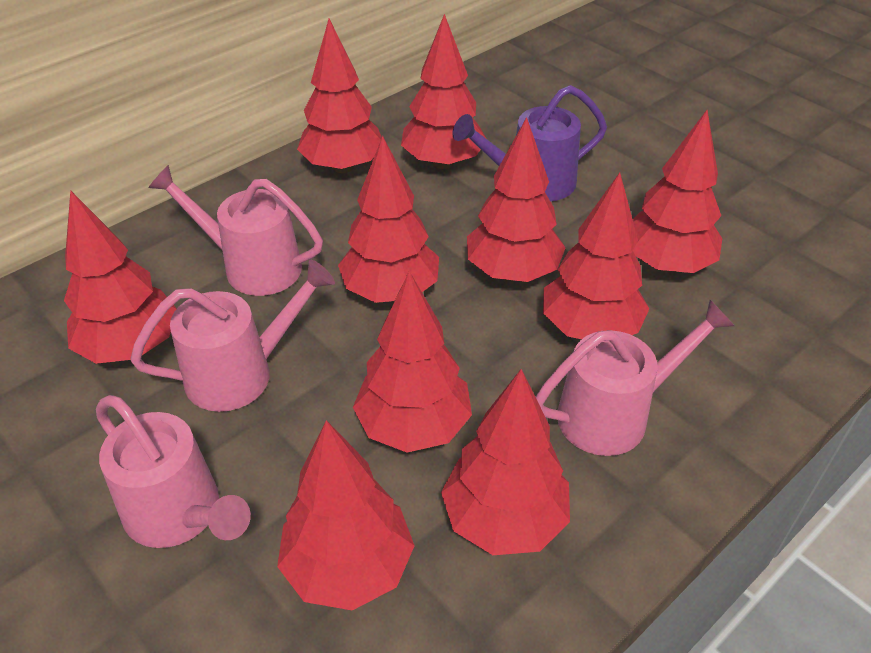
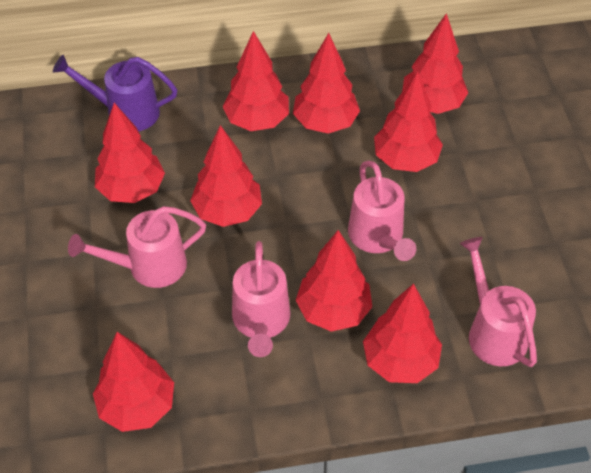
red tree: 10 -> 9

